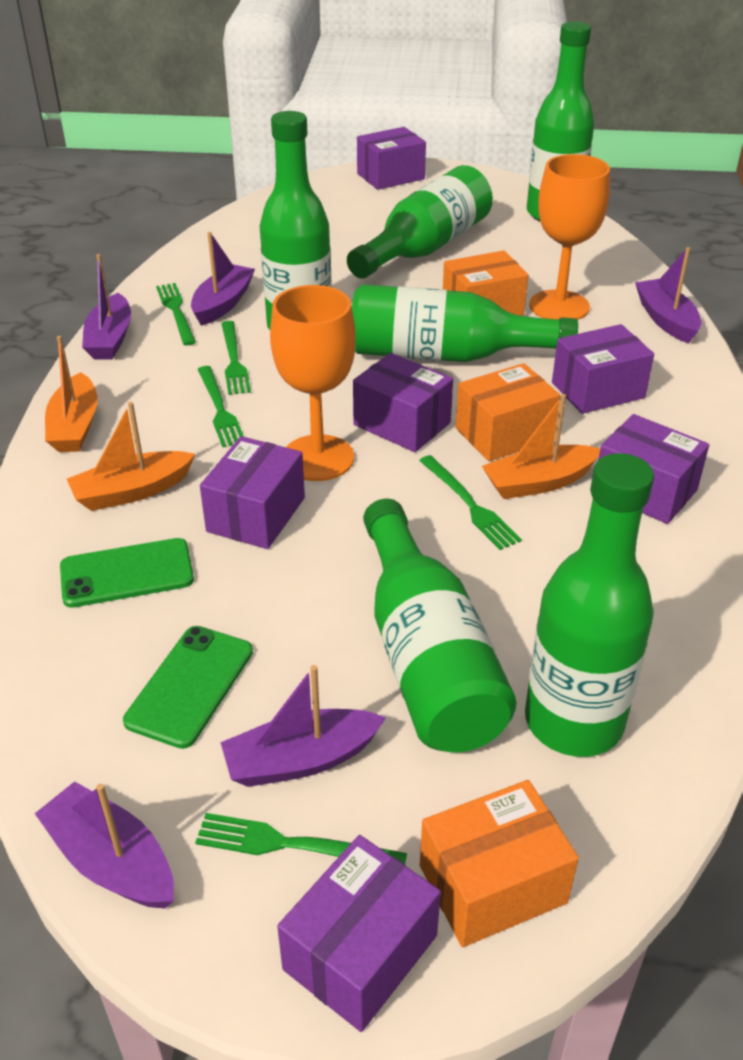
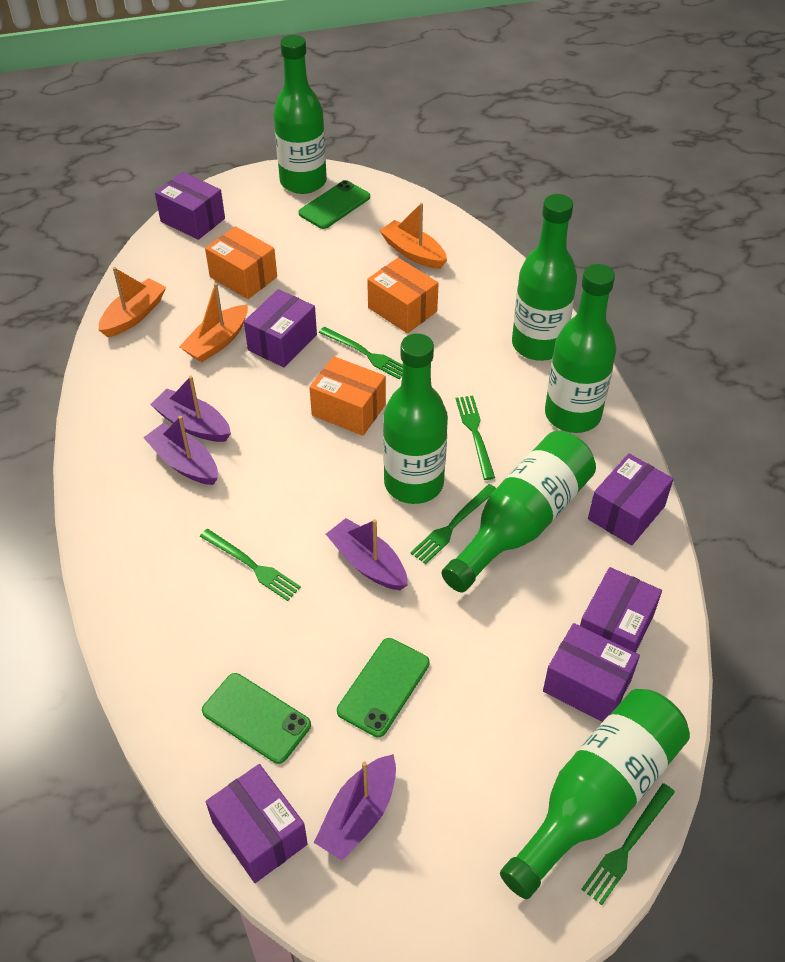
green phone: 2 -> 3
orange goblet: 2 -> 0
purple boat: 5 -> 4

